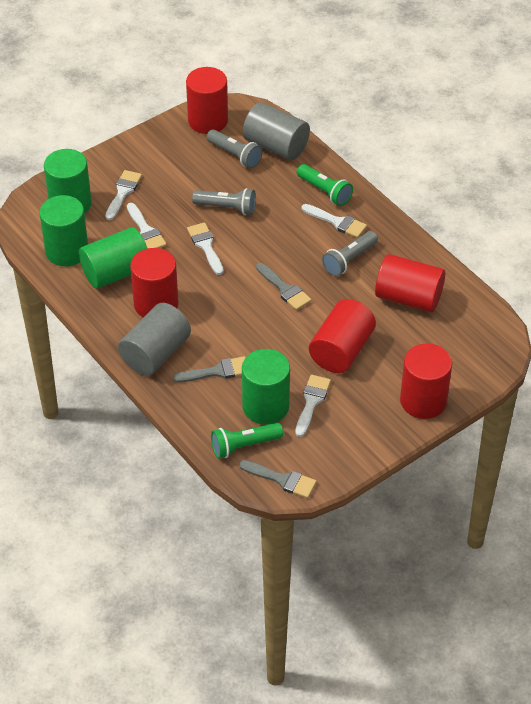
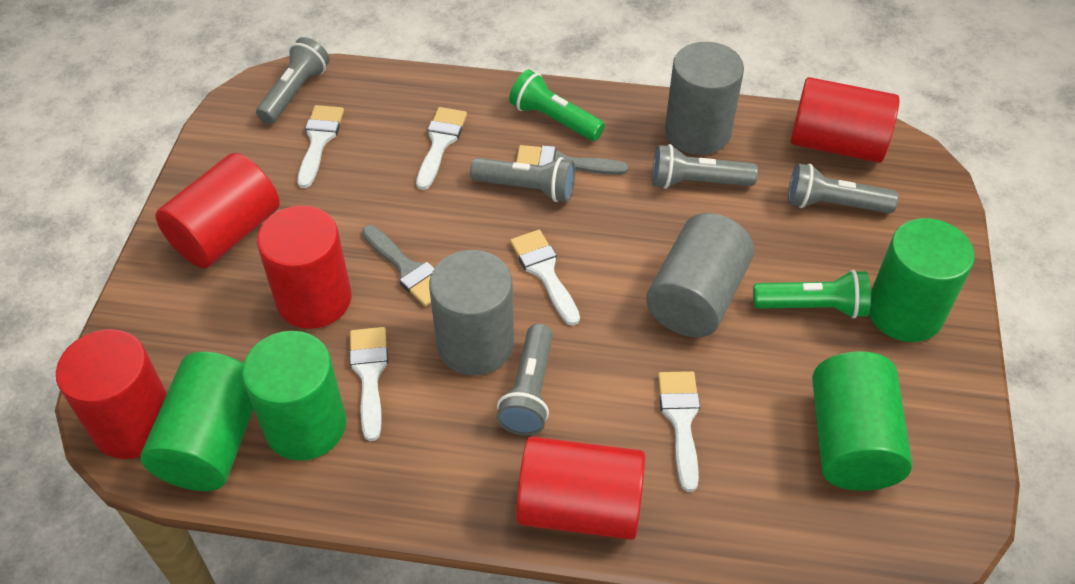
grey brush: 3 -> 2
grey cylinder: 2 -> 3
grey flashlight: 3 -> 5

